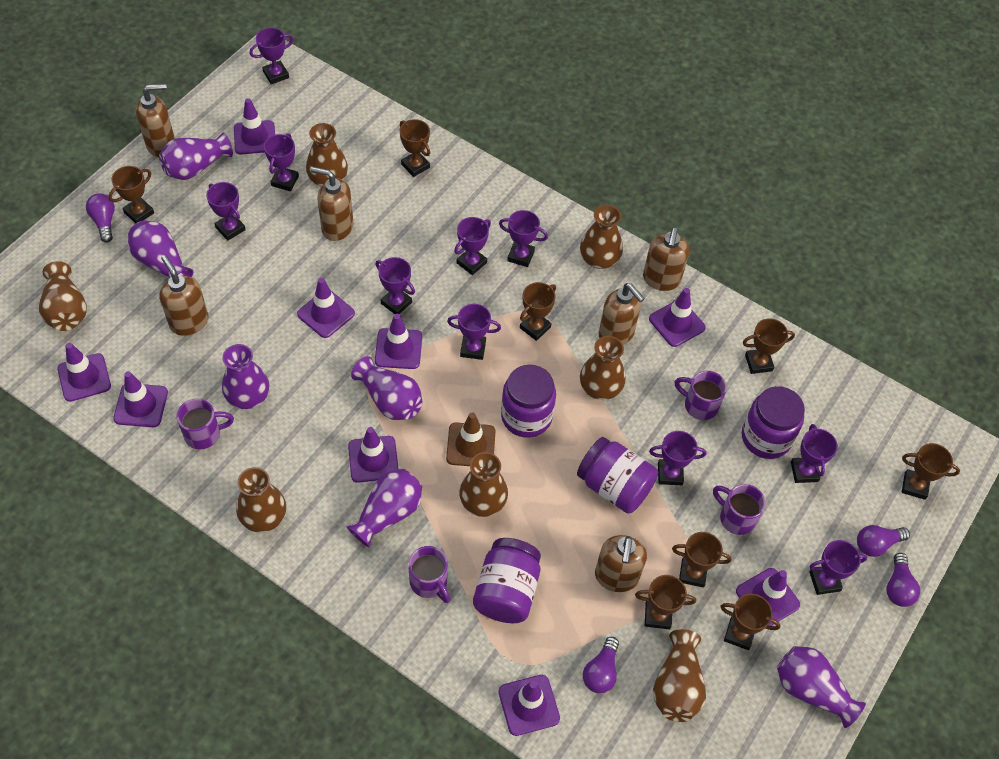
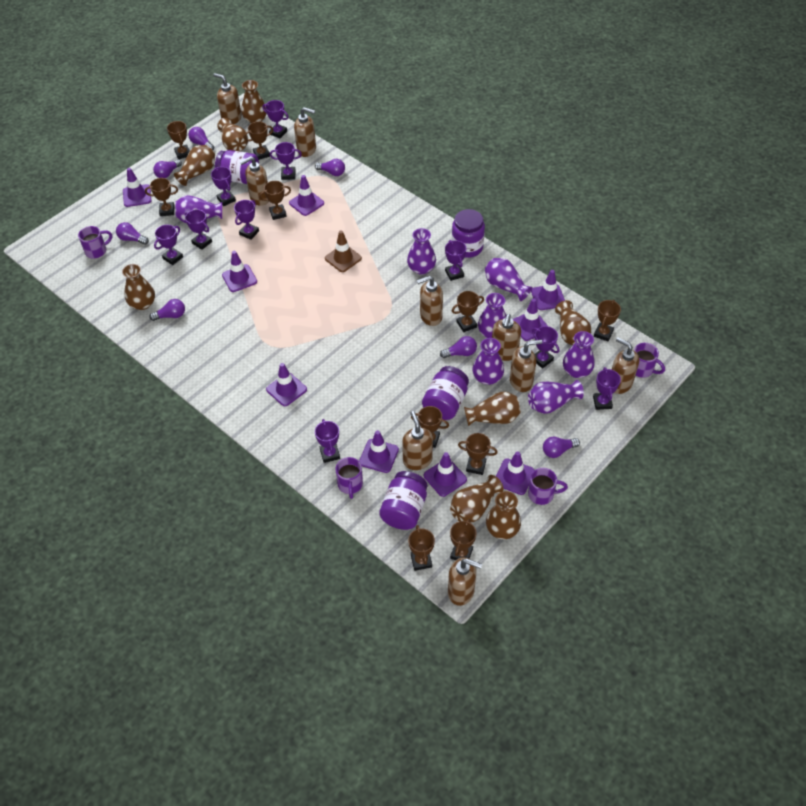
brown soap dispenser: 6 -> 9
brown trophy: 8 -> 10
brown vase: 7 -> 8
purple light bulb: 4 -> 7
purple vase: 6 -> 7

